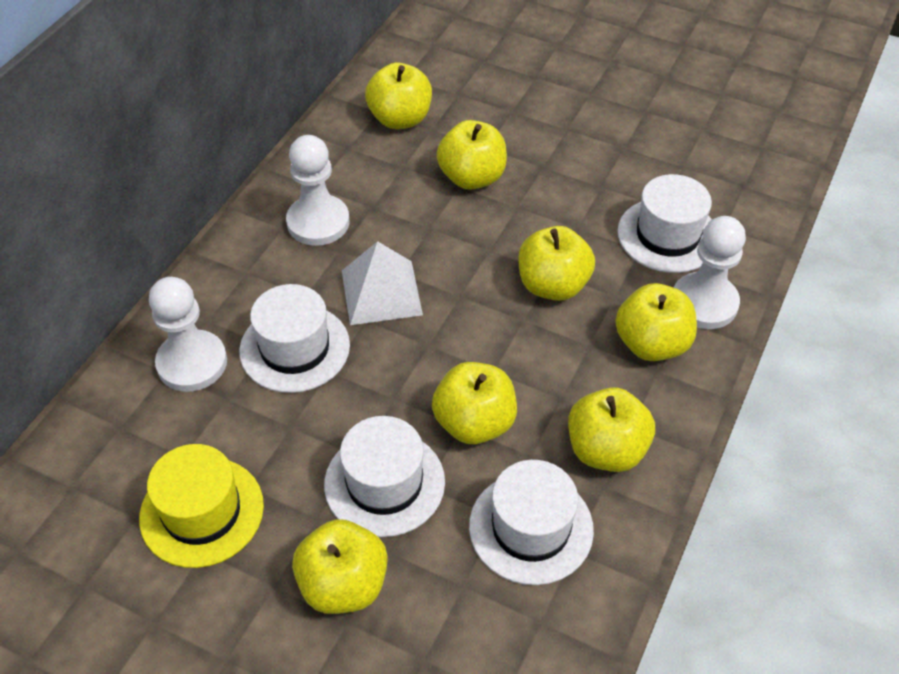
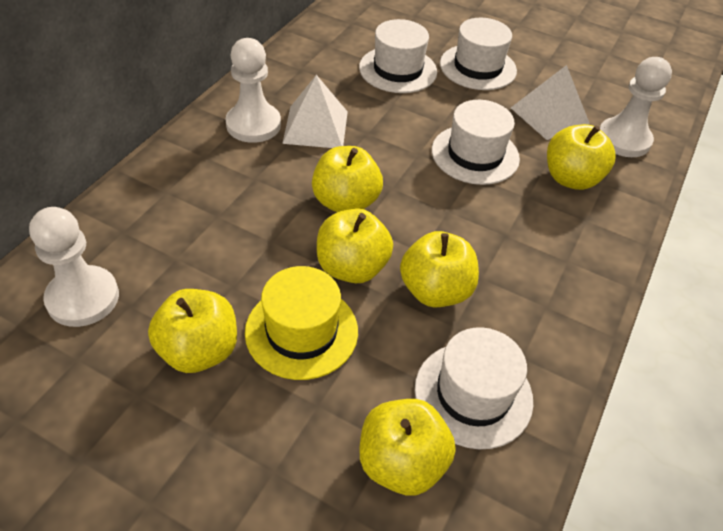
white pyramid: 1 -> 2
yellow apple: 7 -> 6

